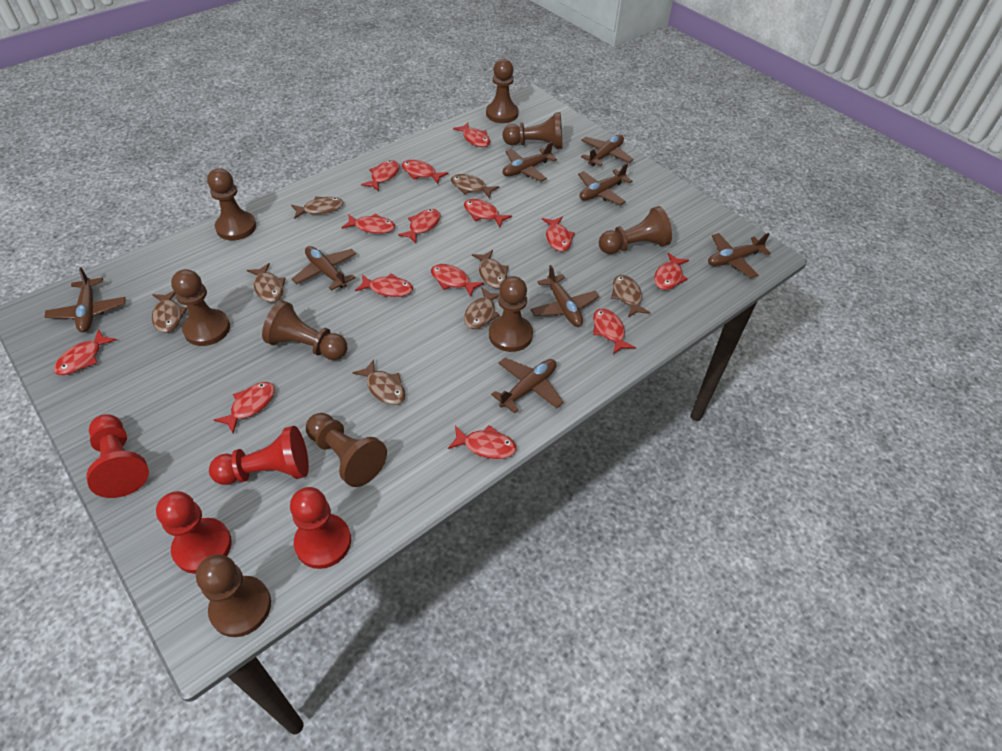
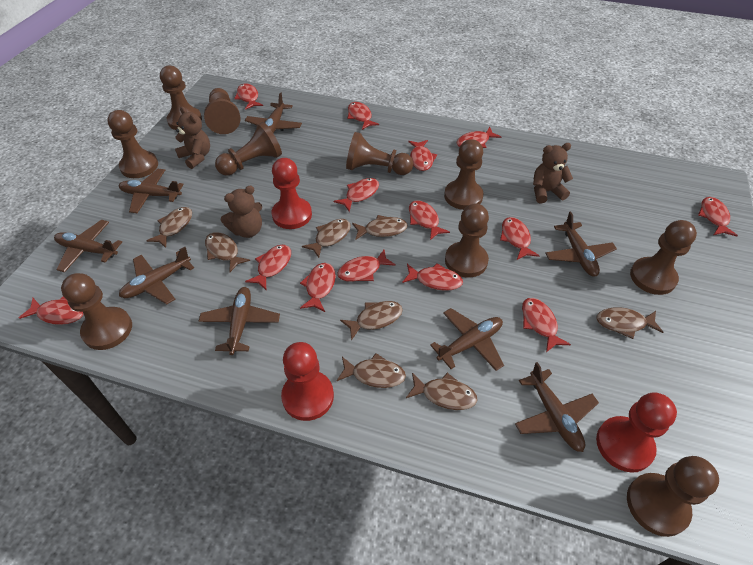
brown pawn: 9 -> 10
brown teddy bear: 0 -> 3
red pawn: 4 -> 3

